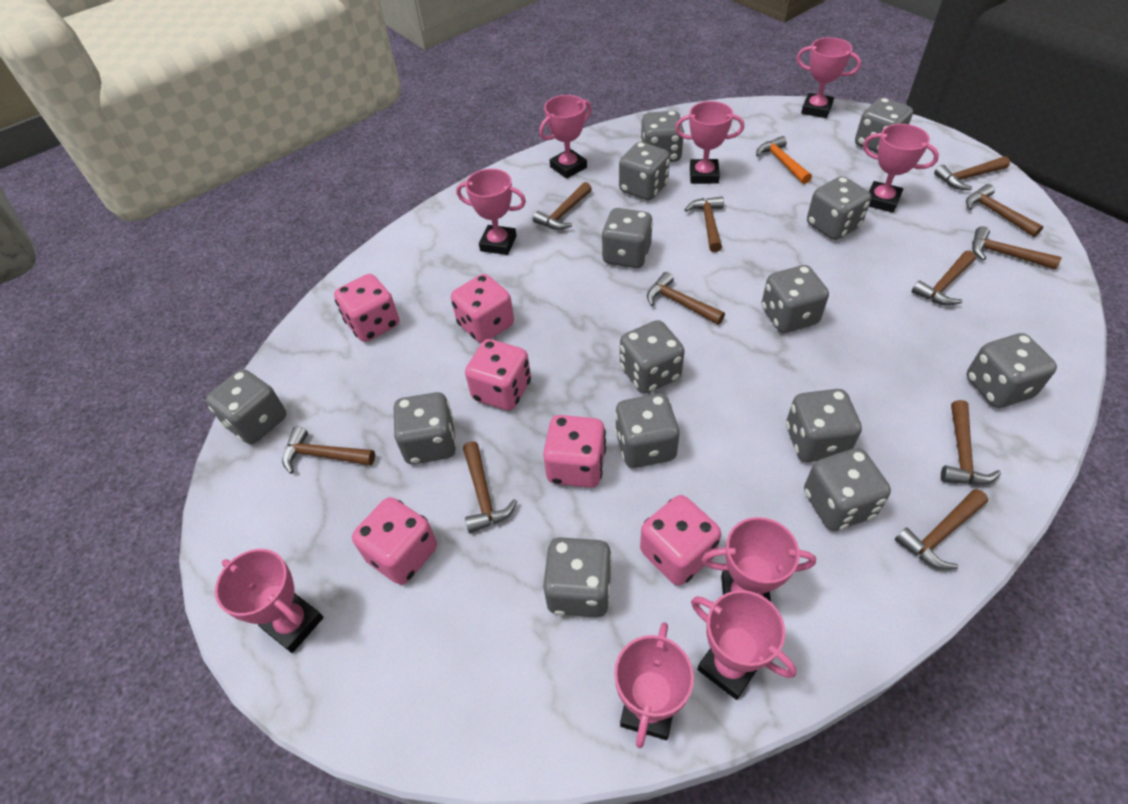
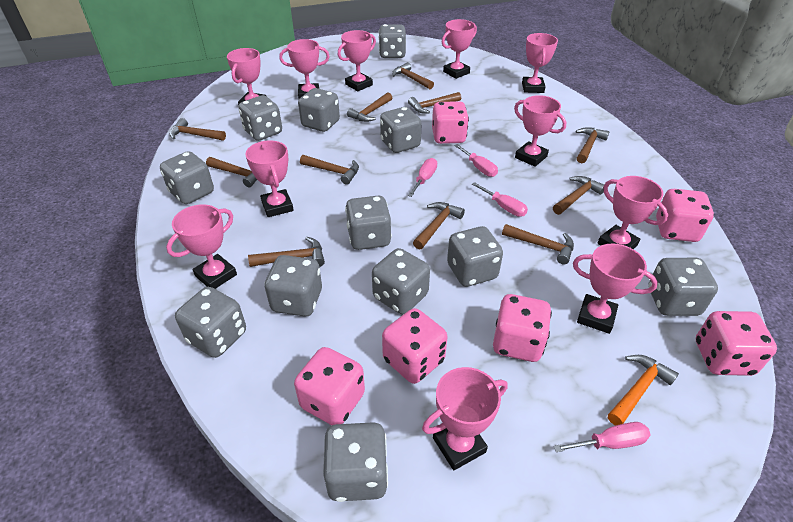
grey dice: 14 -> 12
pink screwdriver: 0 -> 4
pink trophy: 9 -> 11

